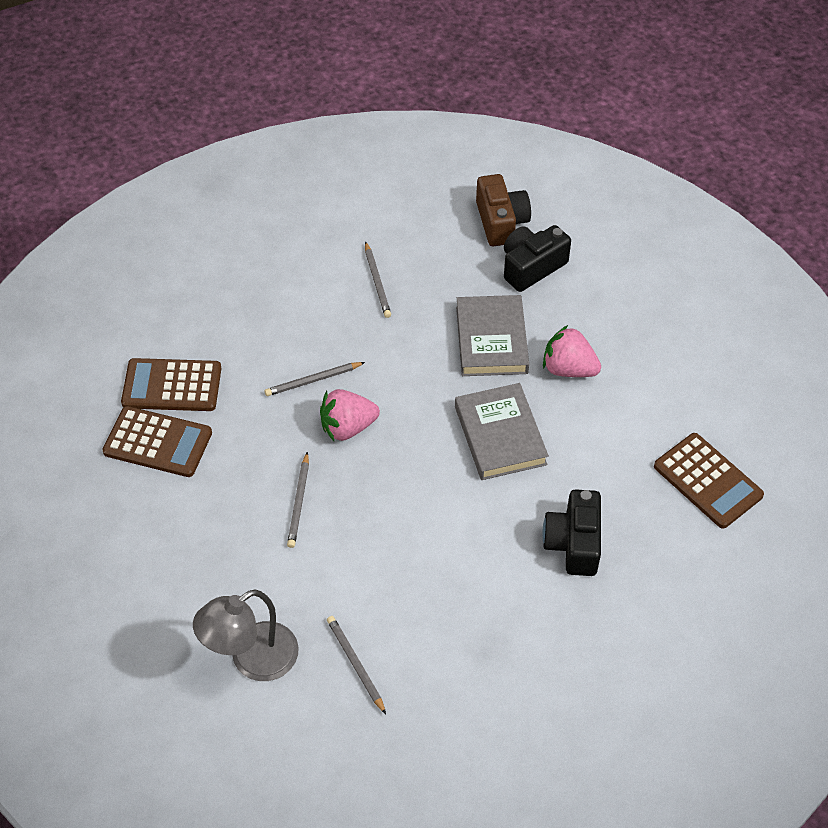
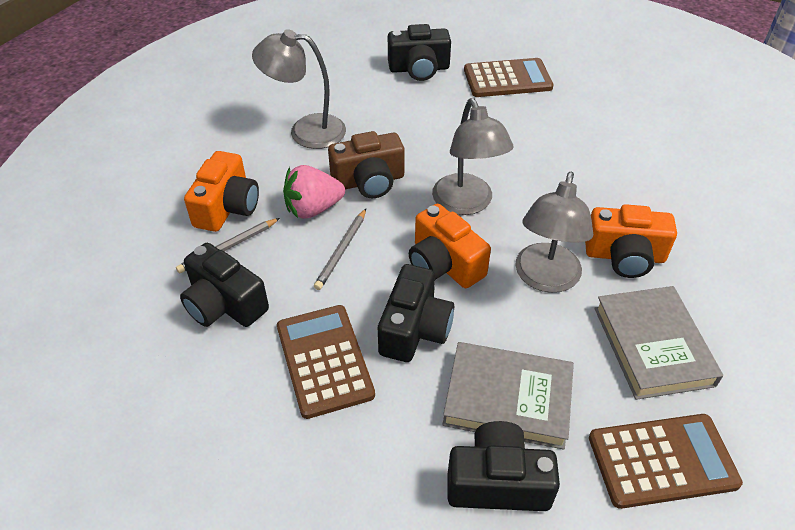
black camera: 2 -> 4
grey lamp: 1 -> 3
grey pencil: 4 -> 2
orange camera: 0 -> 3
pink strawberry: 2 -> 1

